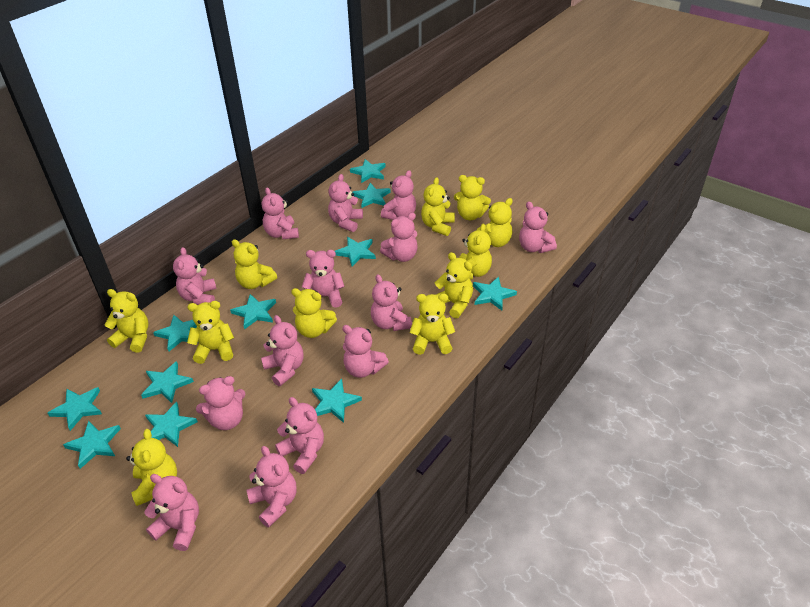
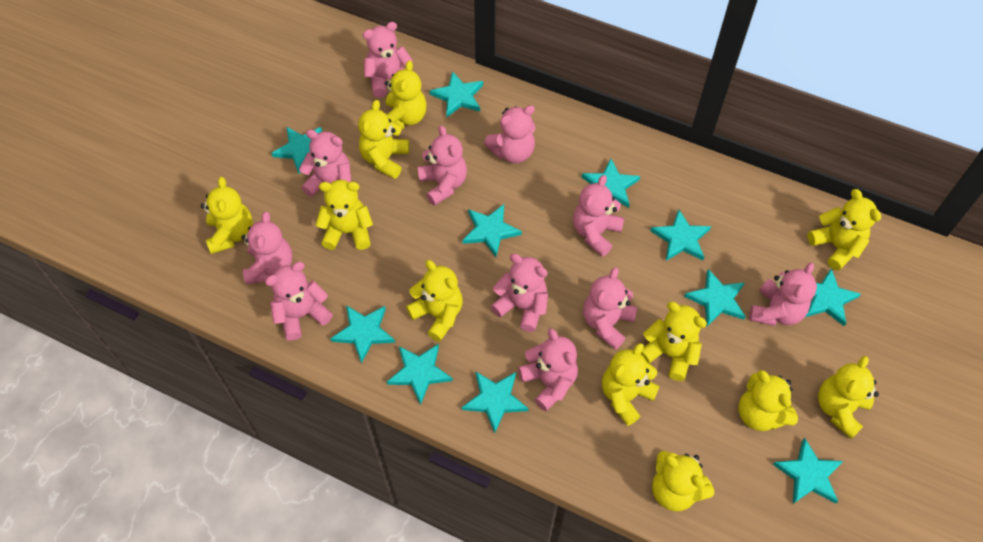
pink teddy bear: 14 -> 11

